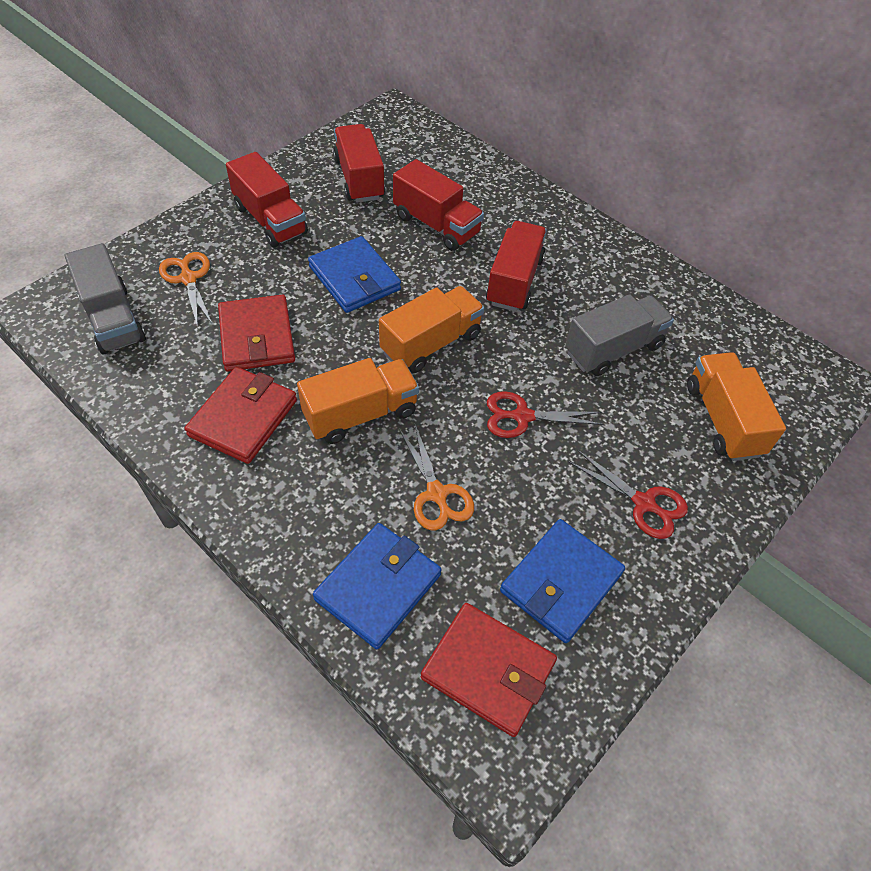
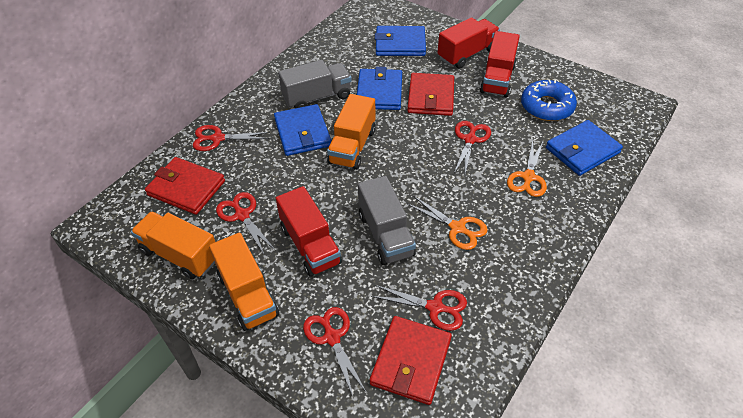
blue donut: 0 -> 1
blue wallet: 3 -> 4
red scissors: 2 -> 5
red truck: 4 -> 3

